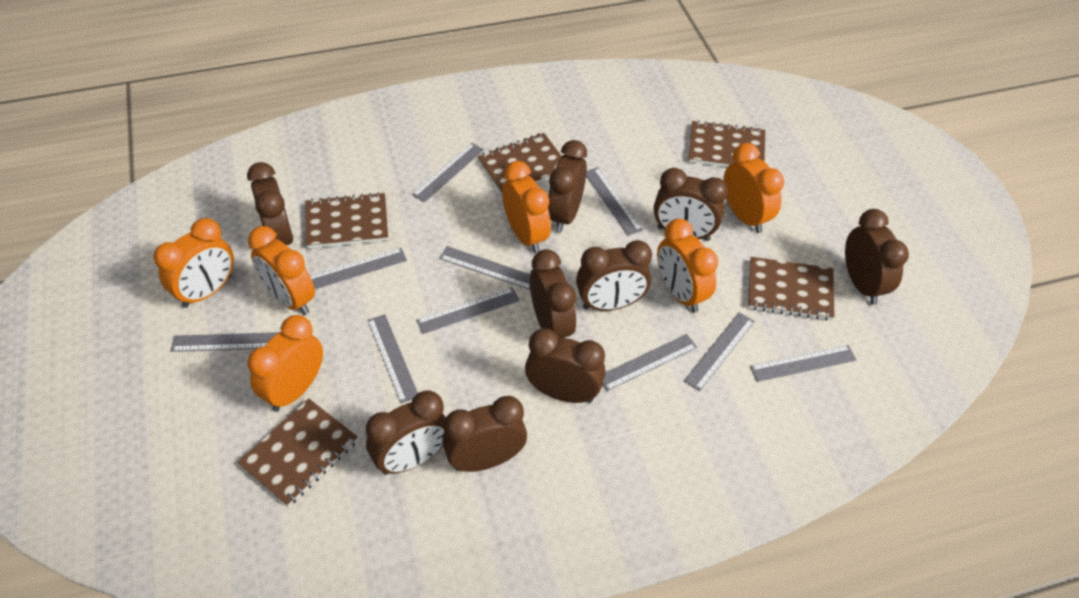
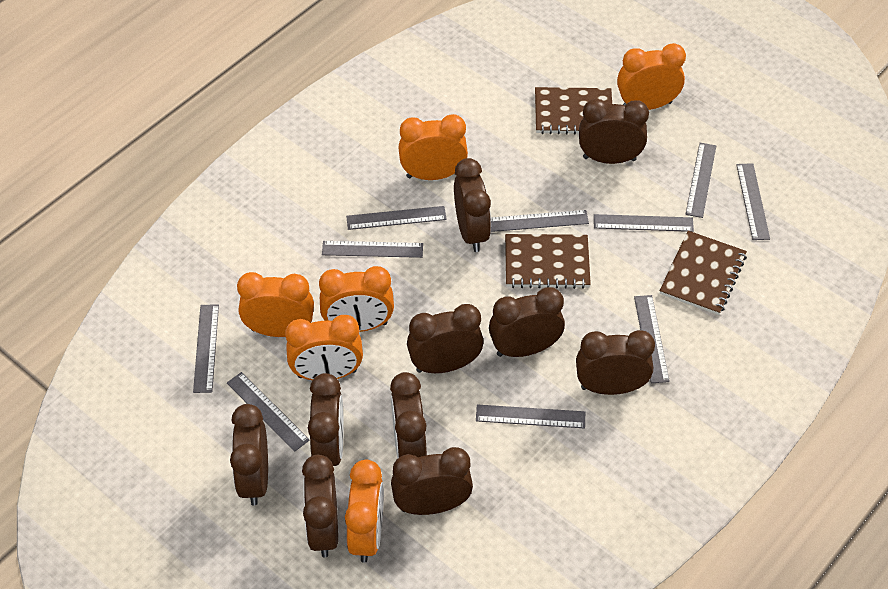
brown clock: 9 -> 10
brown notebook: 5 -> 3

